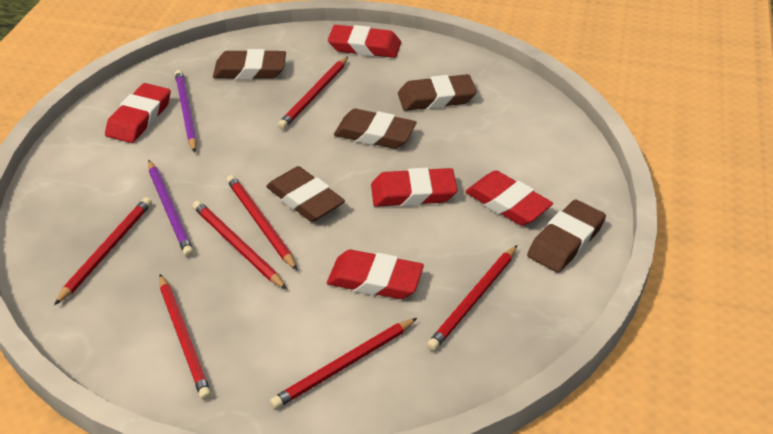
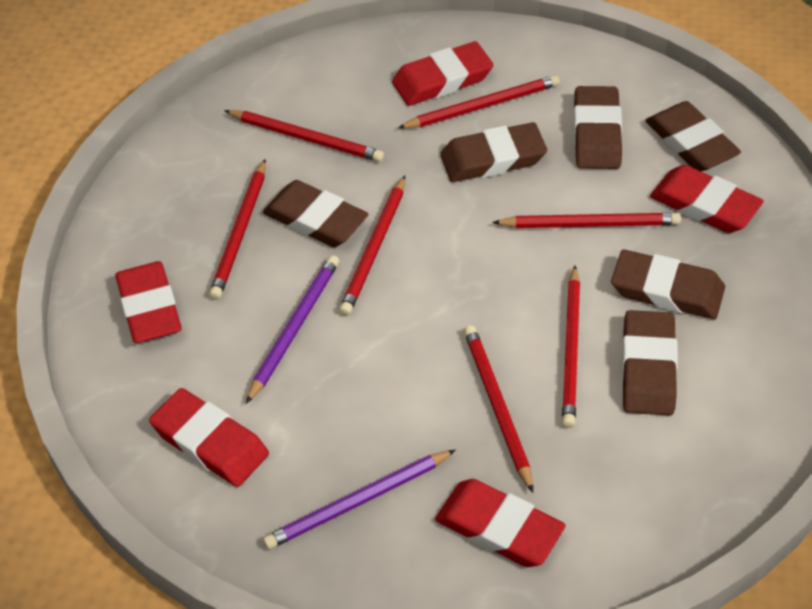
brown eraser: 5 -> 6

